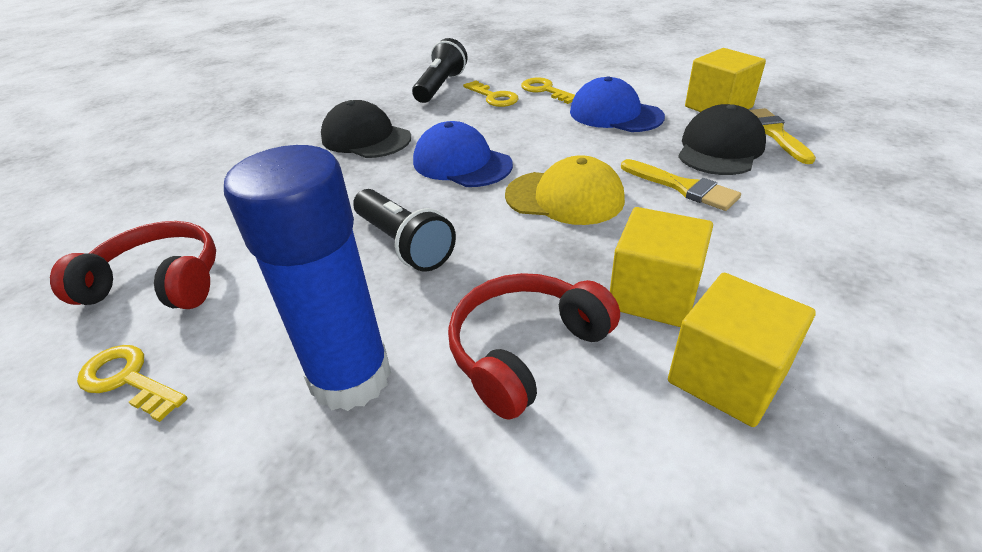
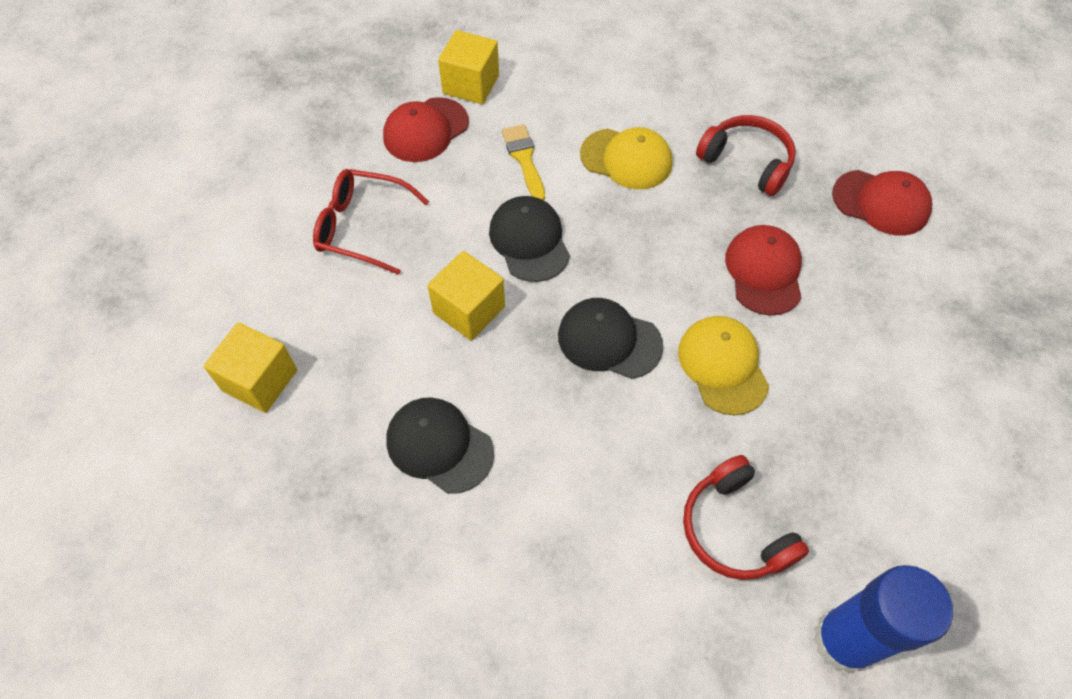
black cap: 2 -> 3
black flashlight: 2 -> 0
blue cap: 2 -> 0
red cap: 0 -> 3
red glasses: 0 -> 1
yellow brush: 2 -> 1
yellow cap: 1 -> 2
yellow key: 3 -> 0

